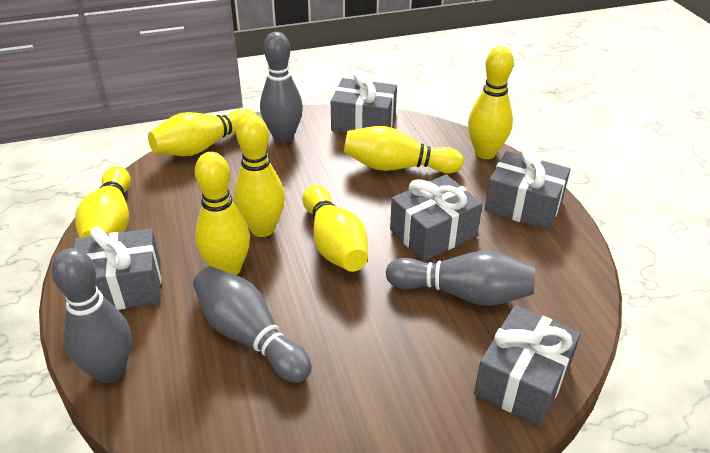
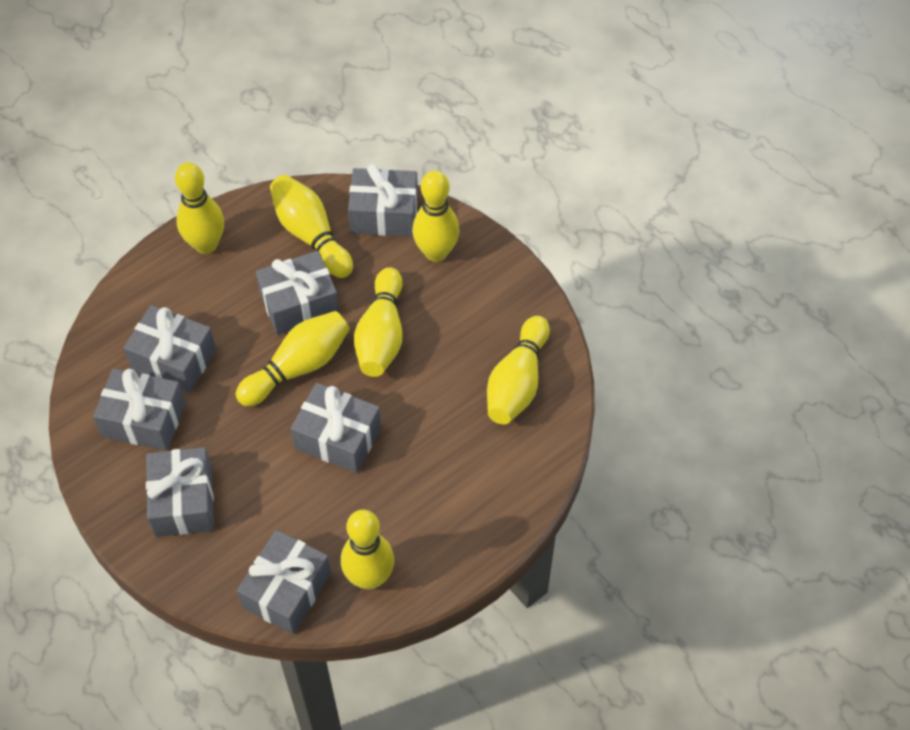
grey bowling pin: 4 -> 0
grey gift: 5 -> 7

